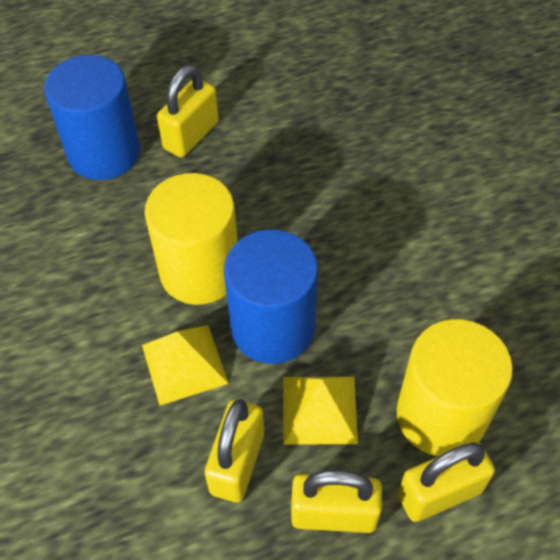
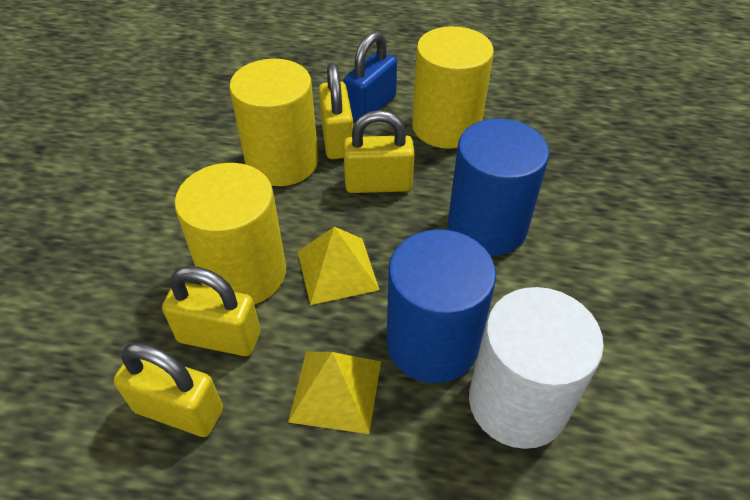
blue padlock: 0 -> 1
white cylinder: 0 -> 1
yellow cylinder: 2 -> 3

